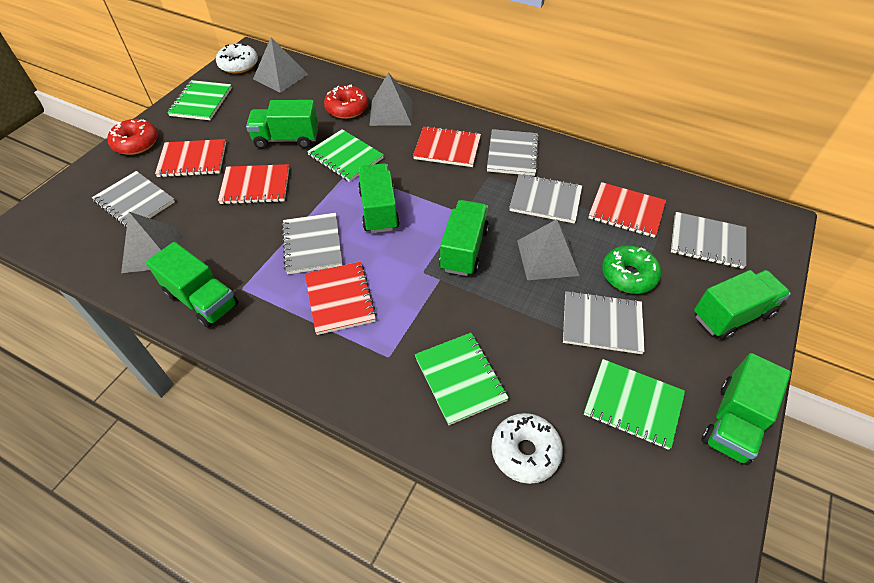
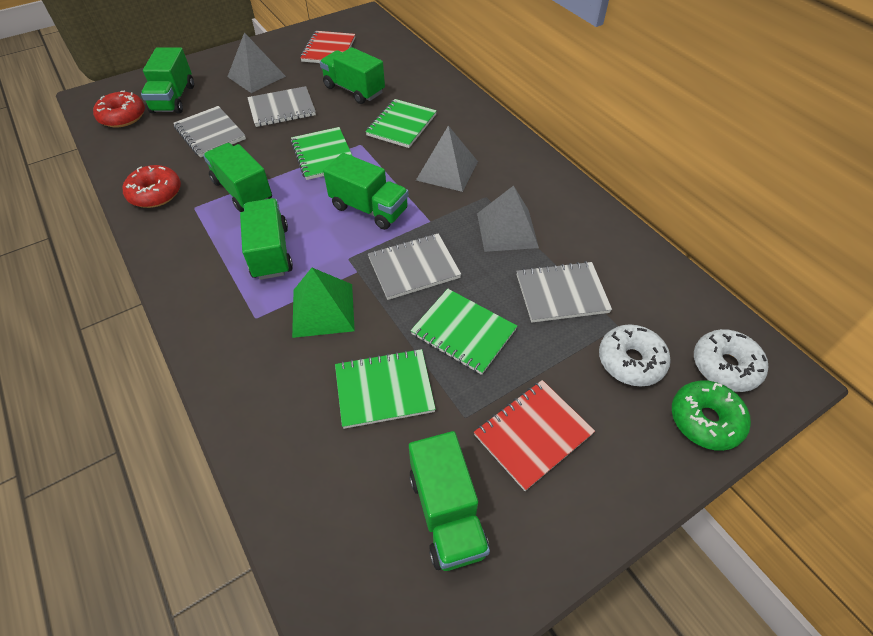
green pyramid: 0 -> 1
grey notebook: 6 -> 4
grey pyramid: 4 -> 3
red notebook: 5 -> 2

